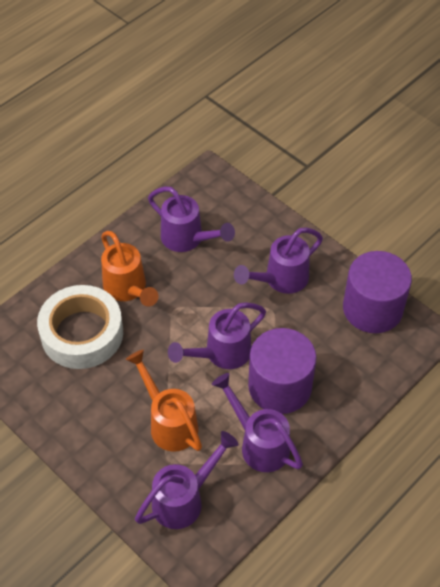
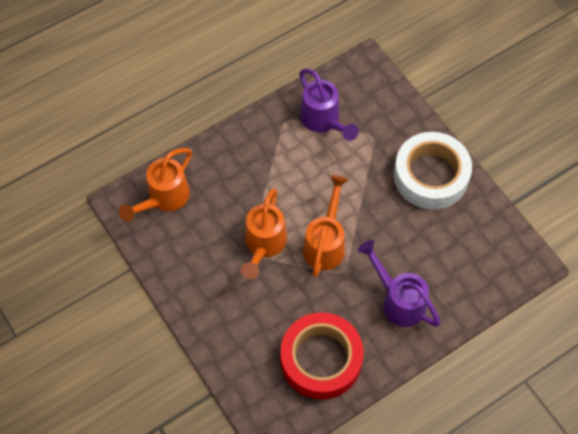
orange watering can: 2 -> 3
purple cylinder: 2 -> 0
purple watering can: 5 -> 2
red tape: 0 -> 1

